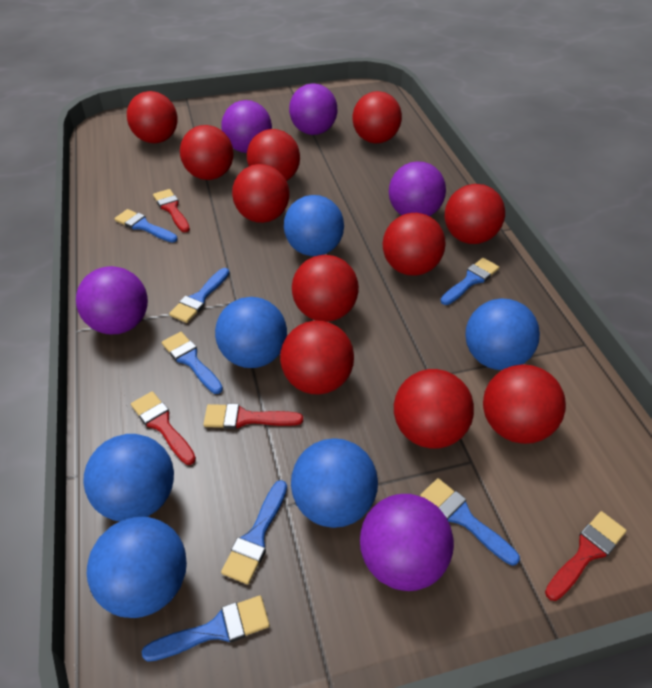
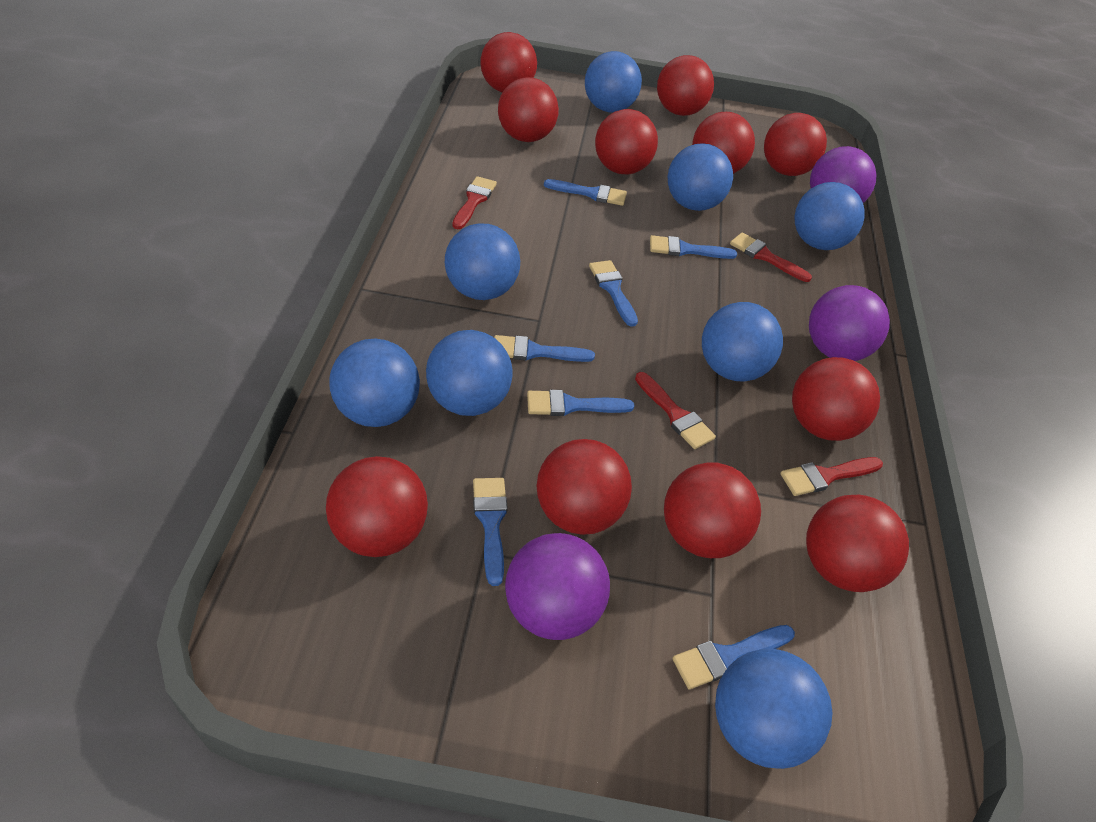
blue ball: 6 -> 8
purple ball: 5 -> 3

